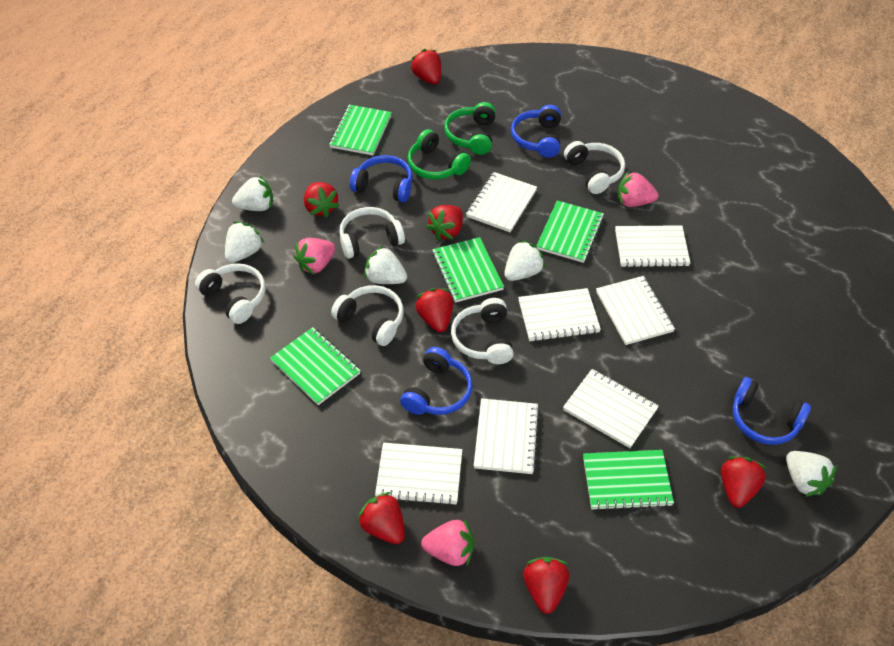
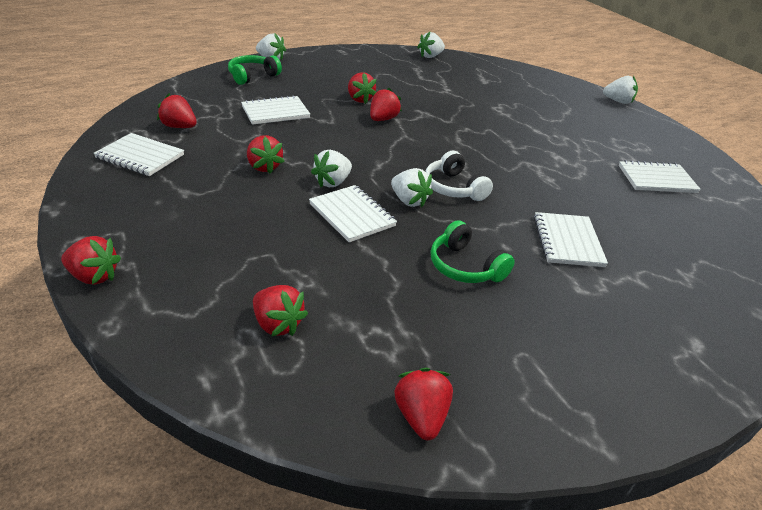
blue headphones: 4 -> 0
green notebook: 5 -> 0
pink strawberry: 3 -> 0
white headphones: 5 -> 1
white notebook: 7 -> 5

